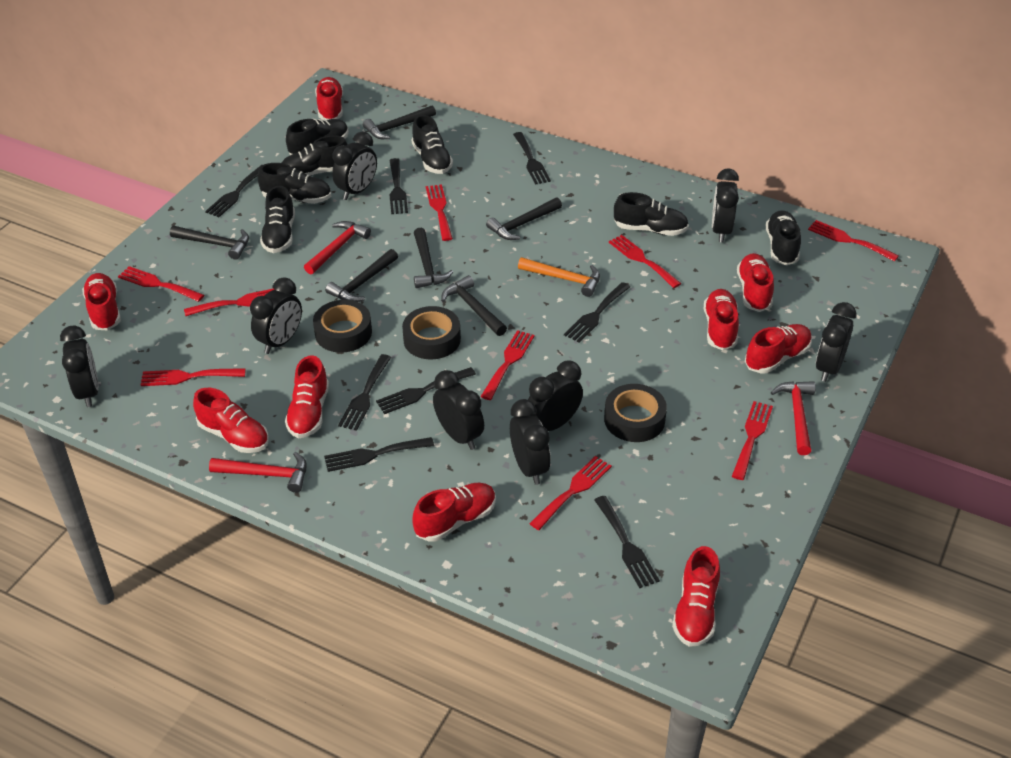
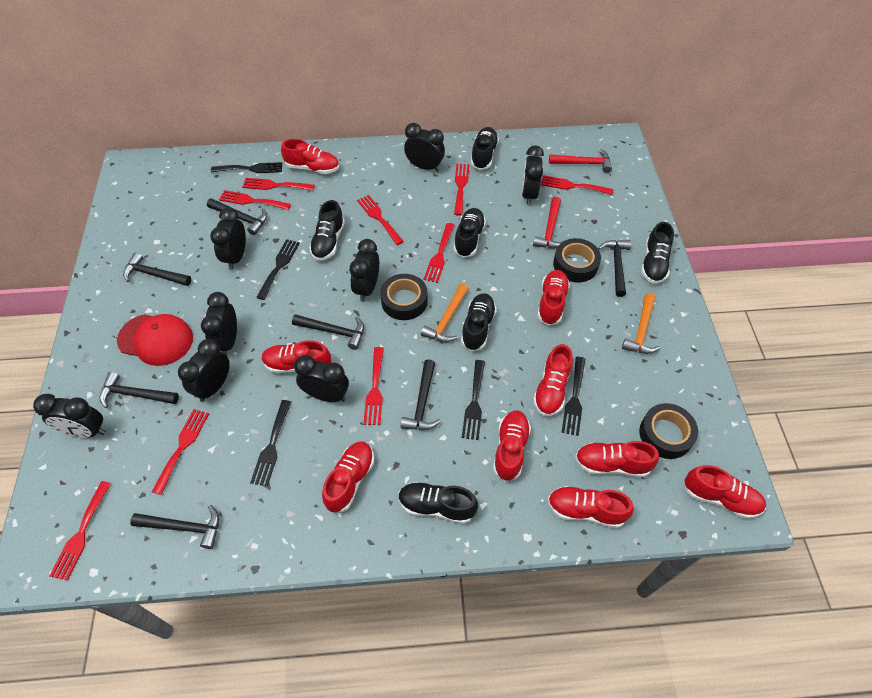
black fork: 8 -> 5
black hammer: 6 -> 7
black shoe: 7 -> 6
orange hammer: 1 -> 2
red cap: 0 -> 1
red hammer: 3 -> 2

